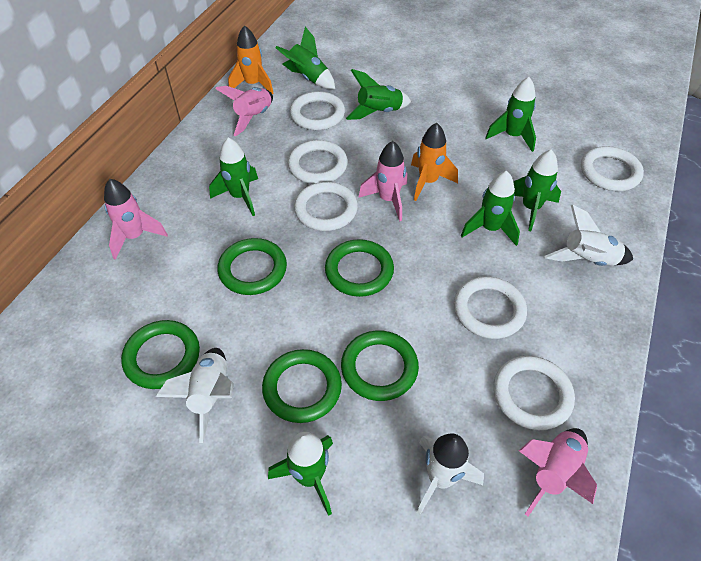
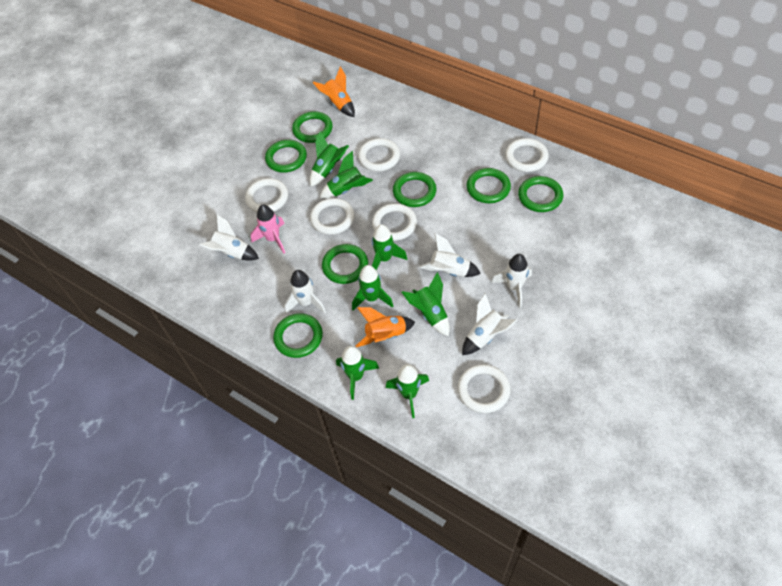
green ring: 5 -> 7
pink rocket: 4 -> 1
white rocket: 3 -> 5

